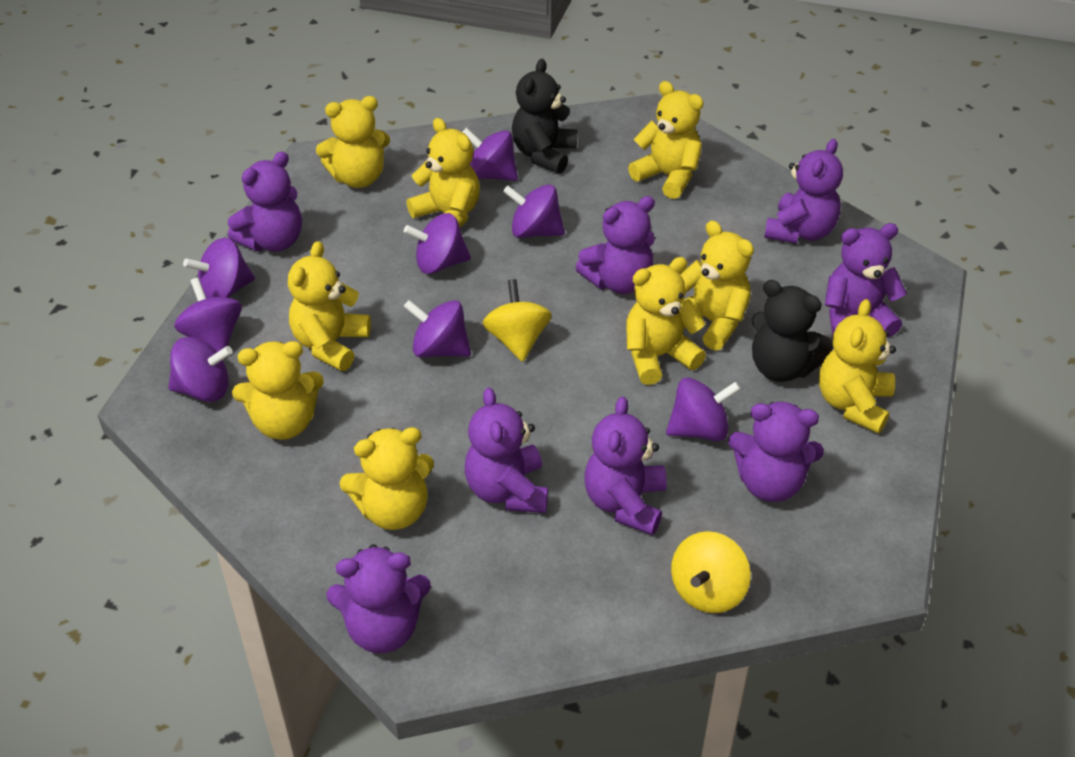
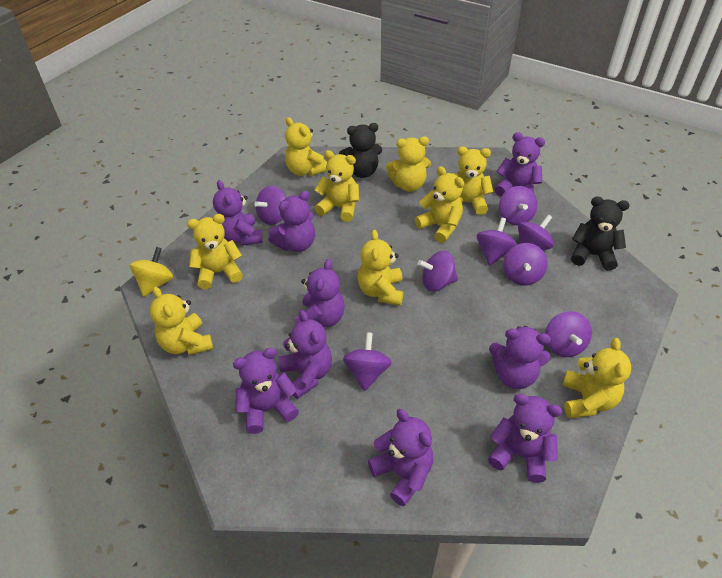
purple teddy bear: 8 -> 9
yellow spinning top: 2 -> 1

